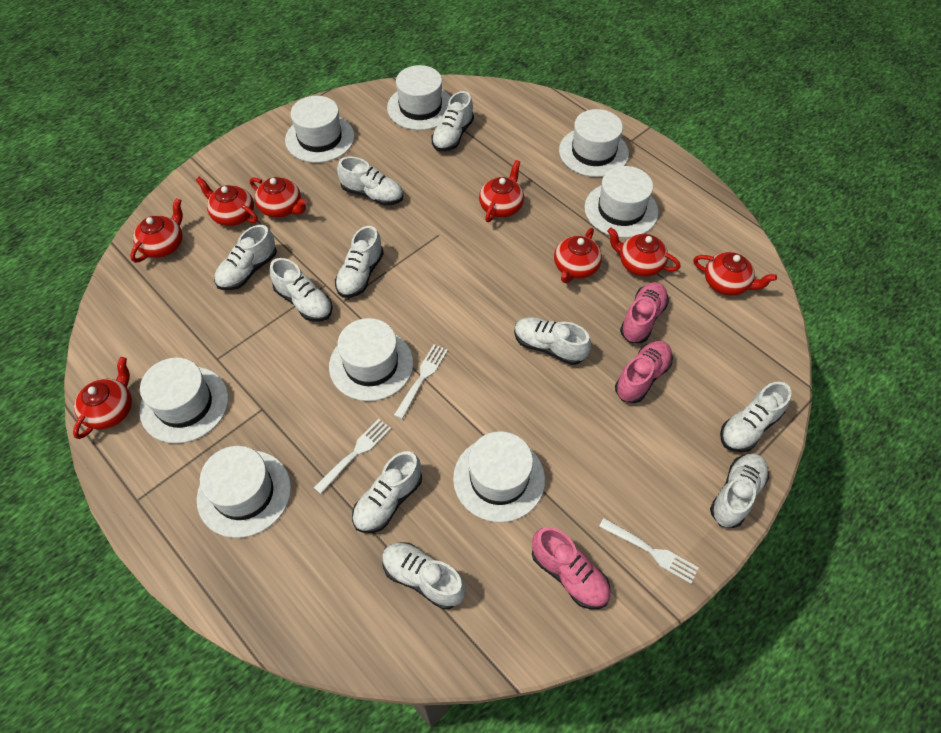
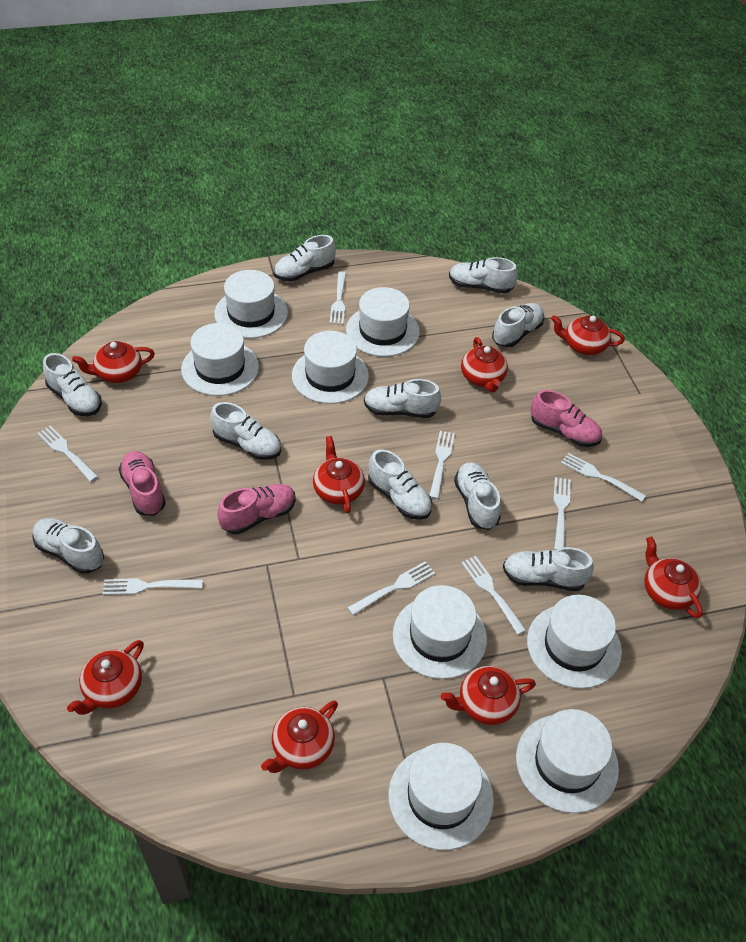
white fork: 3 -> 8

